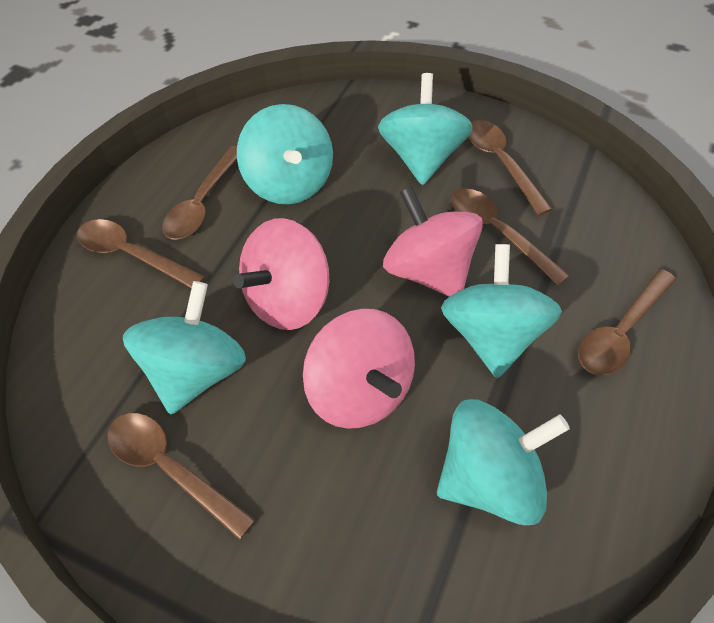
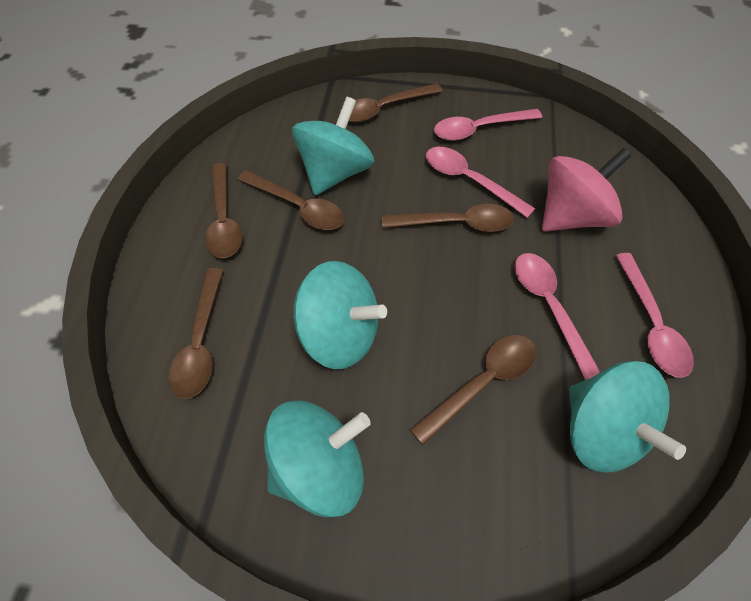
pink spinning top: 3 -> 1
pink spoon: 0 -> 4
turquoise spinning top: 5 -> 4

